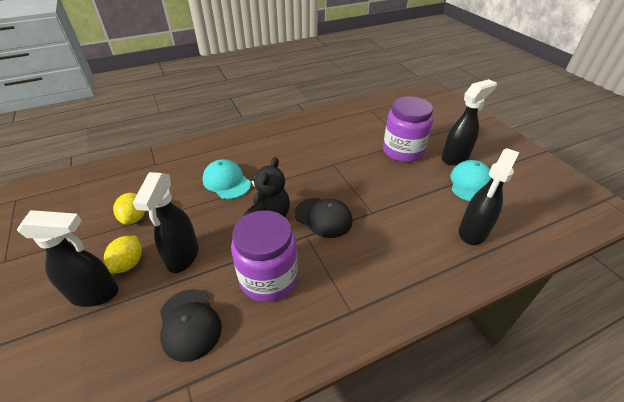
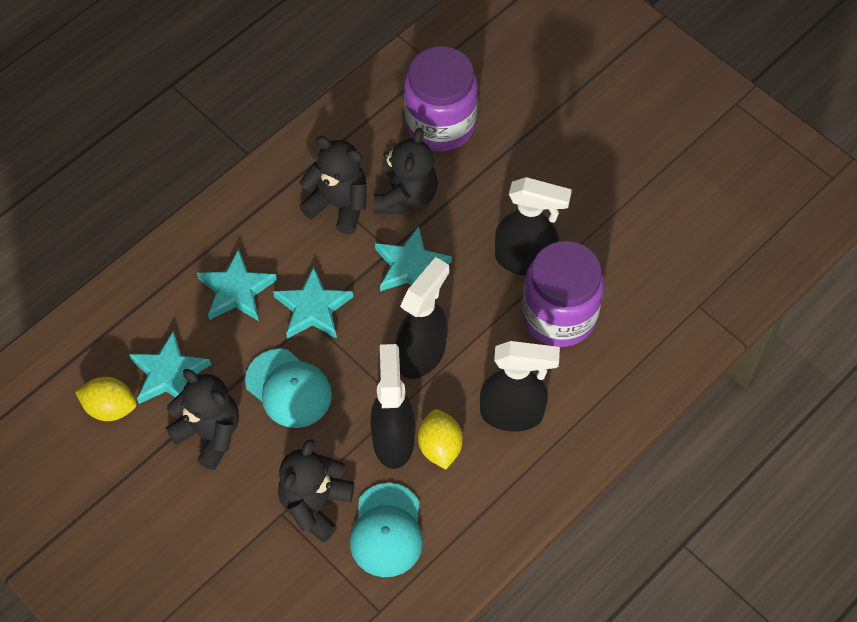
black cap: 2 -> 0
black teddy bear: 1 -> 4
turquoise star: 0 -> 4

